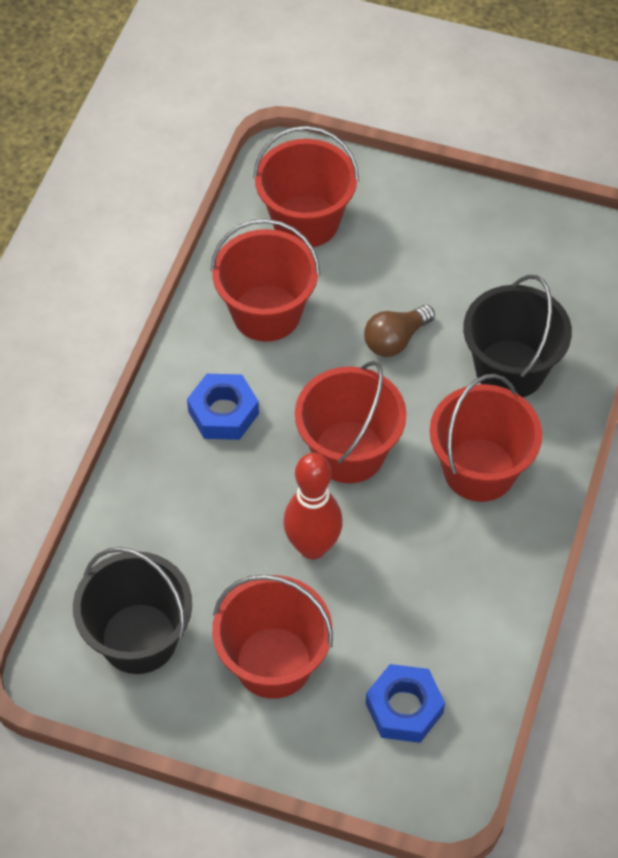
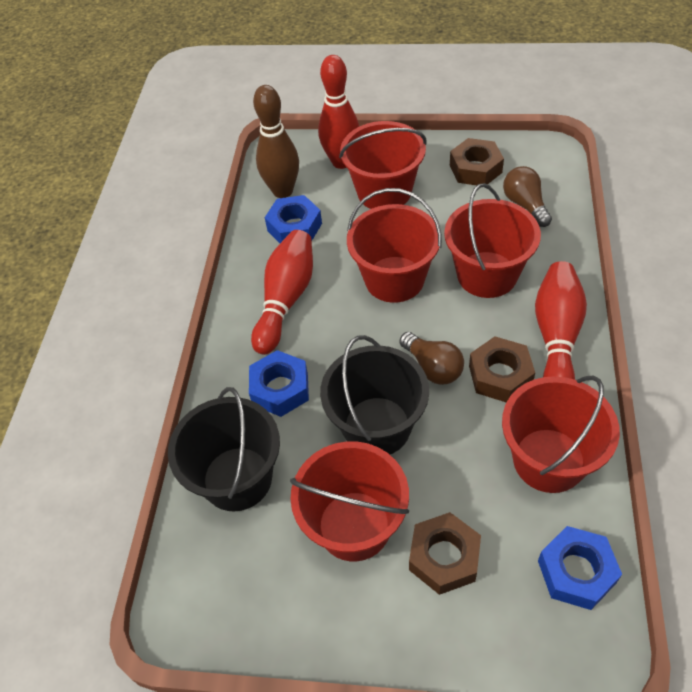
blue nut: 2 -> 3
brown bowling pin: 0 -> 1
brown light bulb: 1 -> 2
brown nut: 0 -> 3
red bowling pin: 1 -> 3

